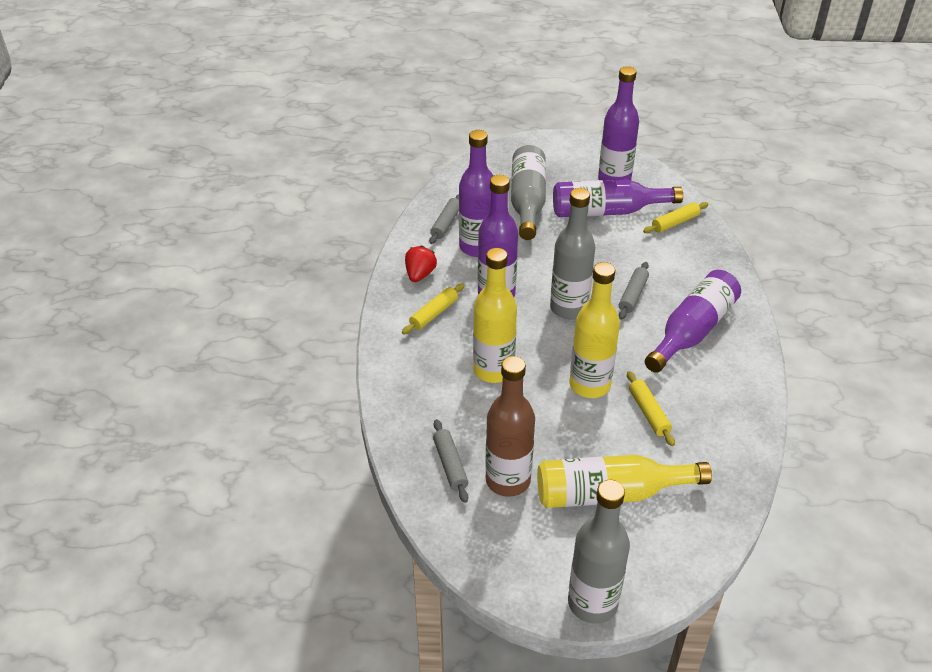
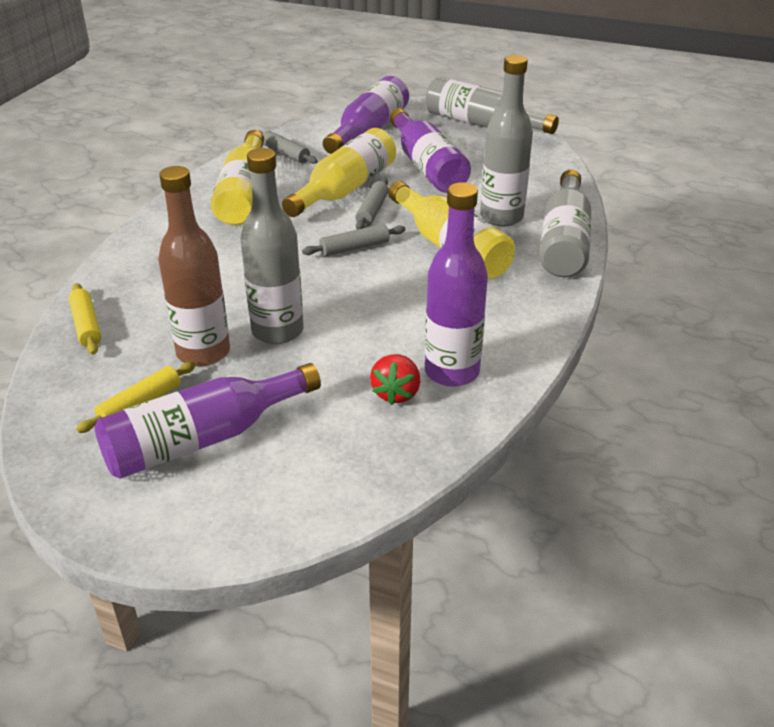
grey bottle: 3 -> 4
purple bottle: 5 -> 4
yellow rolling pin: 3 -> 2

